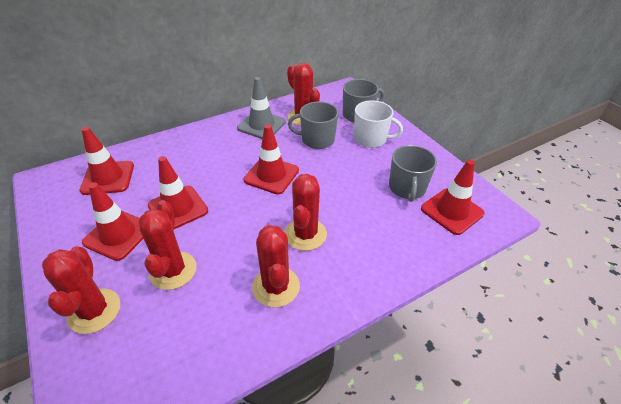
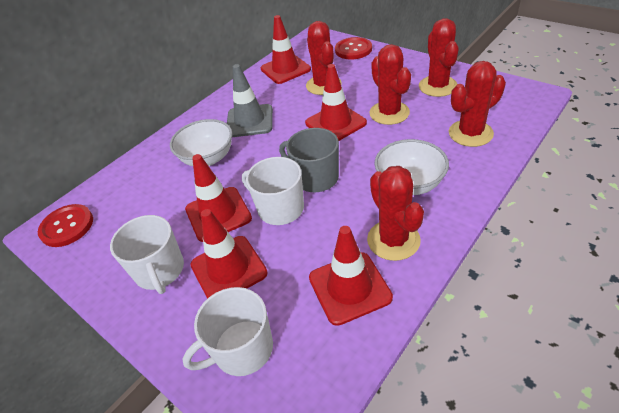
grey mug: 3 -> 1
red button: 0 -> 2
white bowl: 0 -> 2
white mug: 1 -> 3

